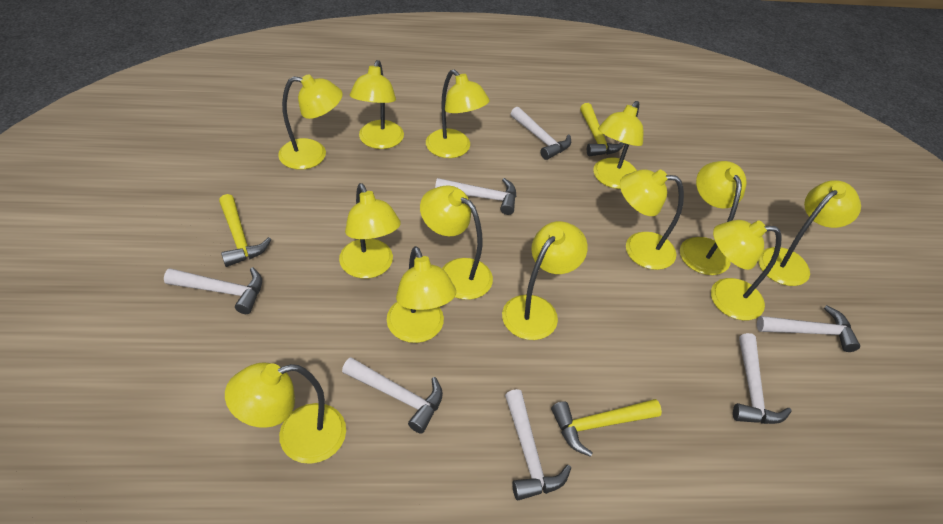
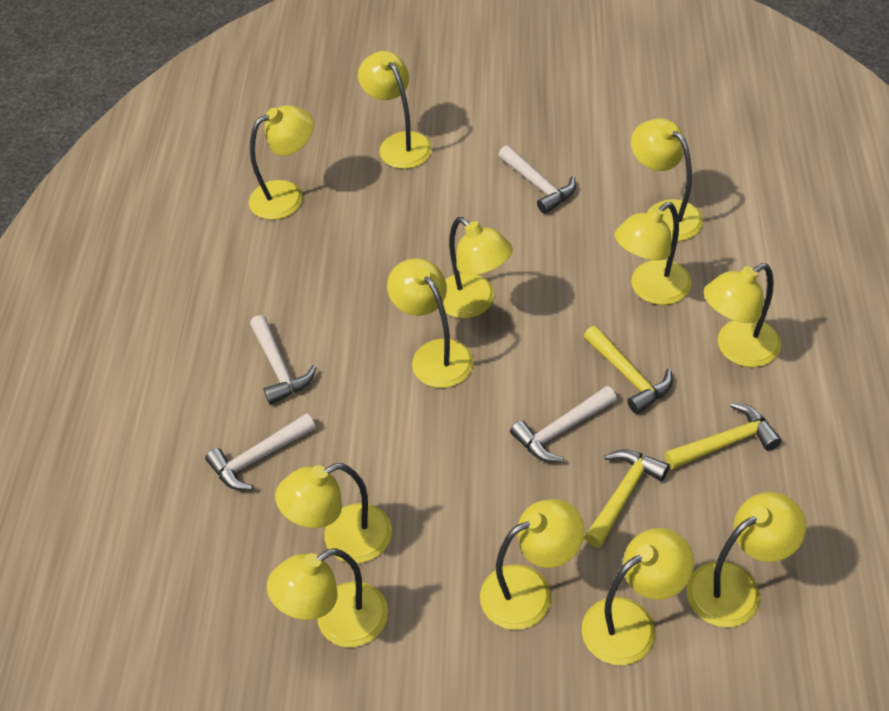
white hammer: 7 -> 4
yellow lamp: 13 -> 12

